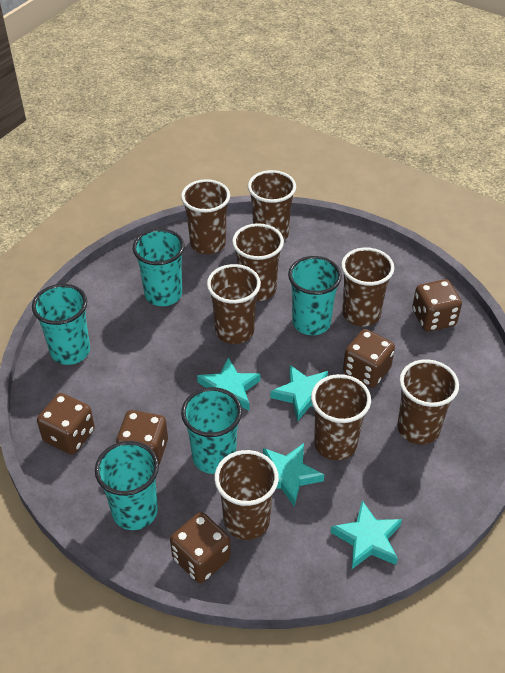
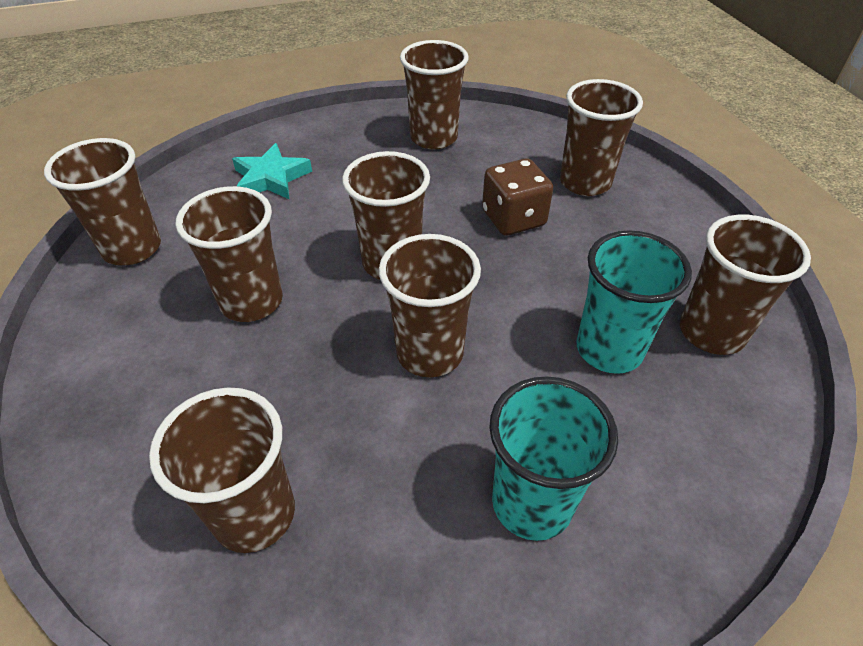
brown dice: 5 -> 1
turquoise cup: 5 -> 2
turquoise star: 4 -> 1

